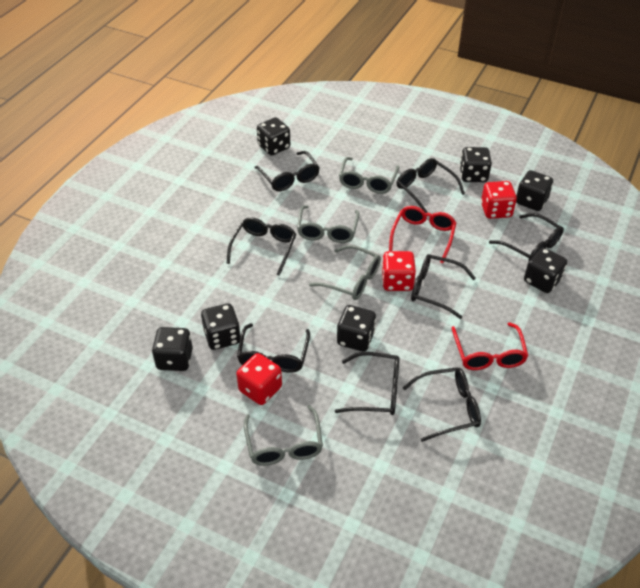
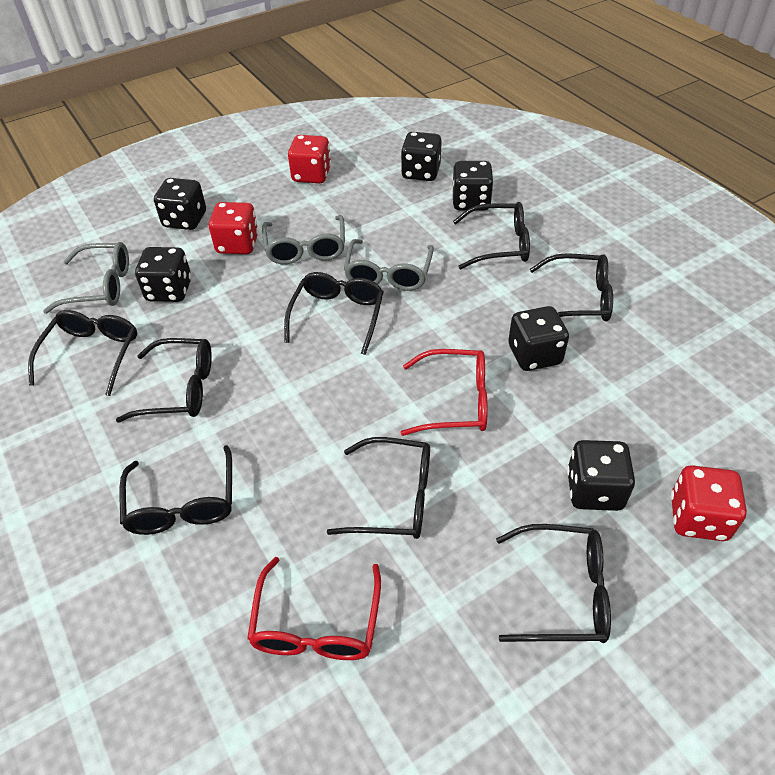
black dice: 7 -> 6
grey glasses: 4 -> 3

